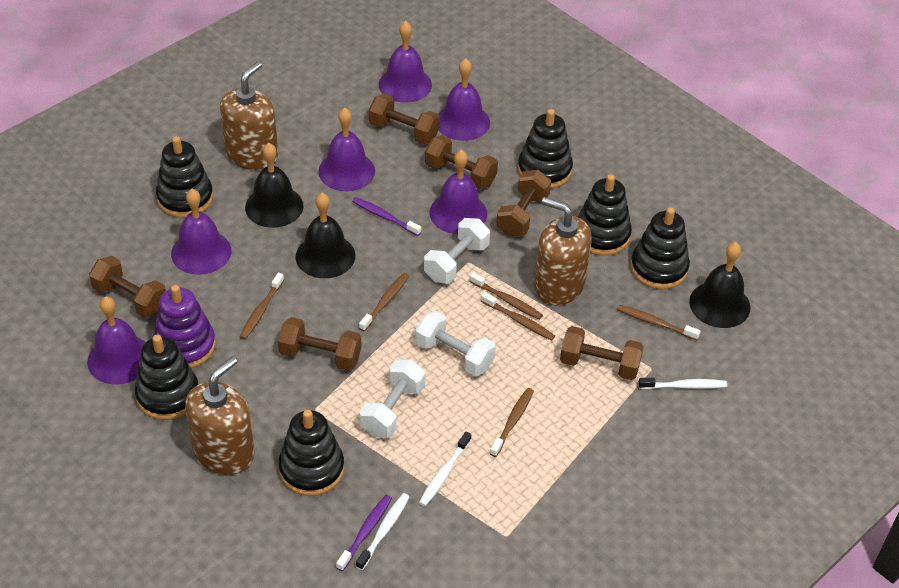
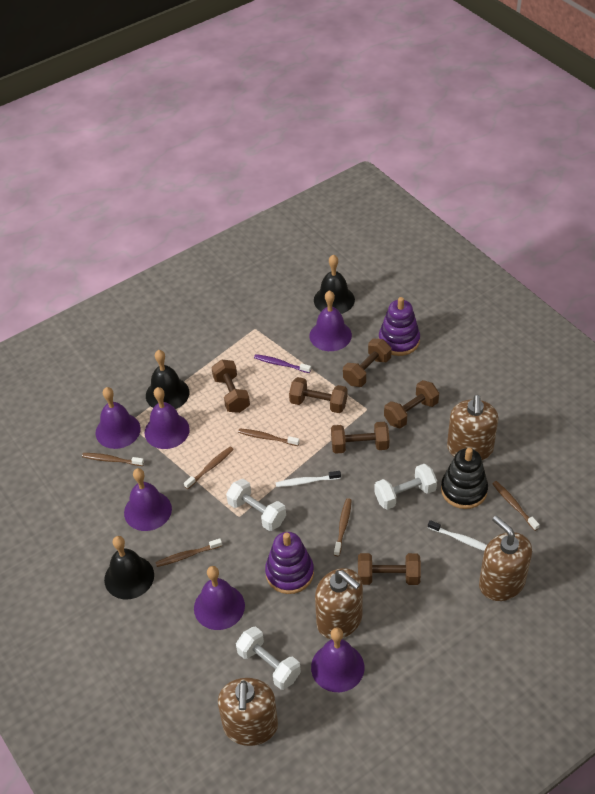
black stacking toy: 6 -> 1
brown soap dispenser: 3 -> 4
purple stacking toy: 1 -> 2
purple toothbrush: 2 -> 1
white toothbrush: 3 -> 2

